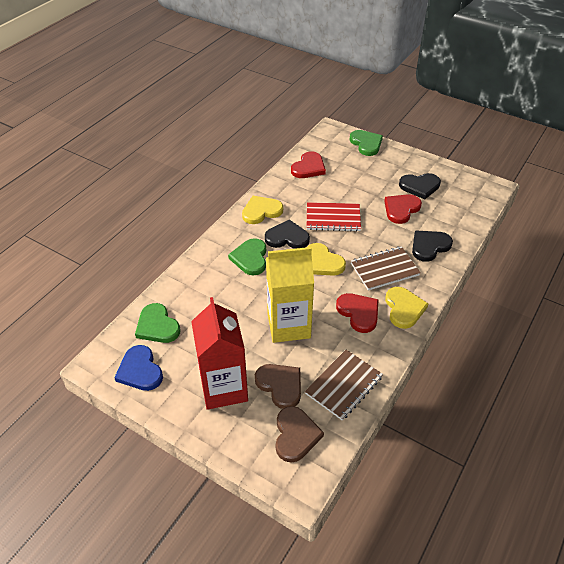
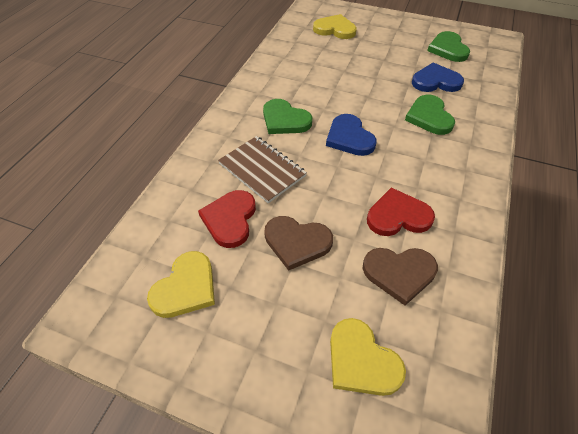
black heart: 3 -> 0
blue heart: 1 -> 2
brown notebook: 2 -> 1
red carton: 1 -> 0
red heart: 3 -> 2
red notebook: 1 -> 0
yellow carton: 1 -> 0

